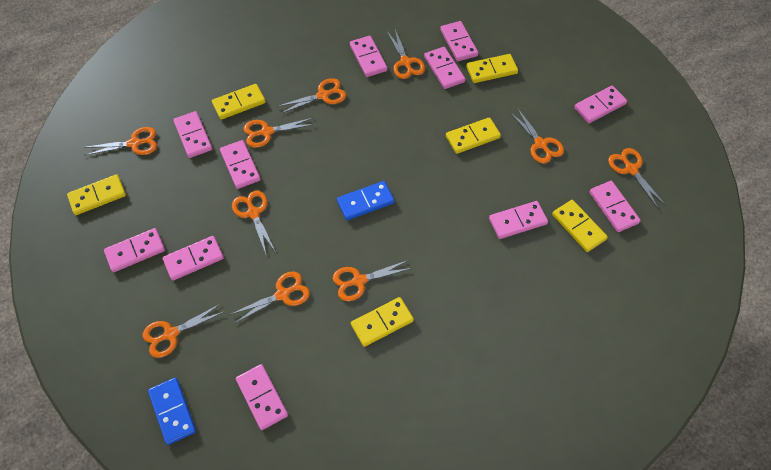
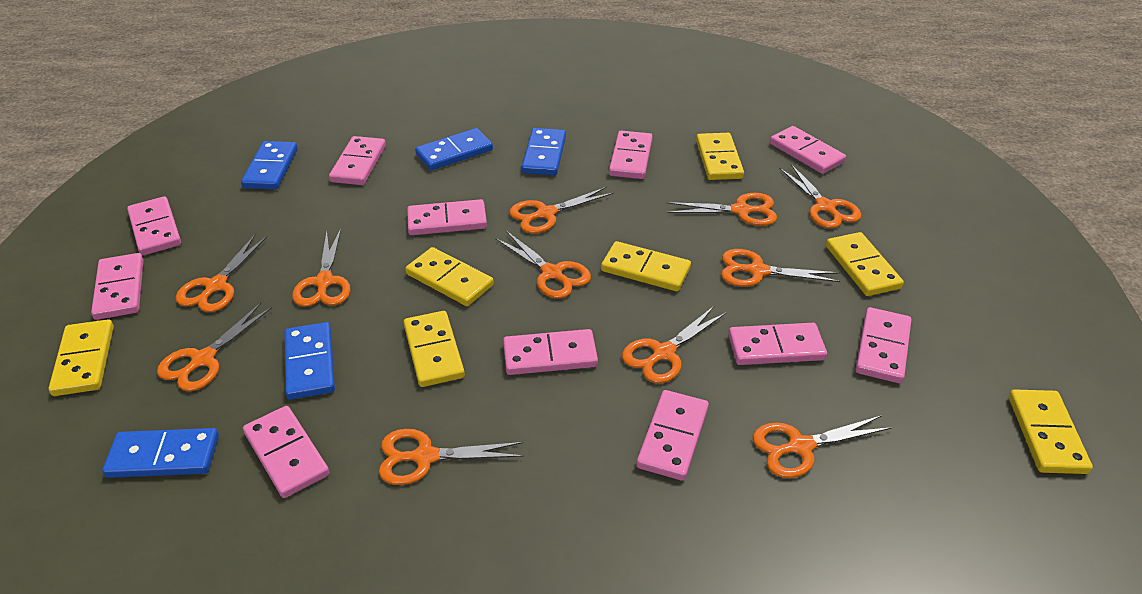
blue domino: 2 -> 5
orange scissors: 10 -> 11
yellow domino: 6 -> 7

